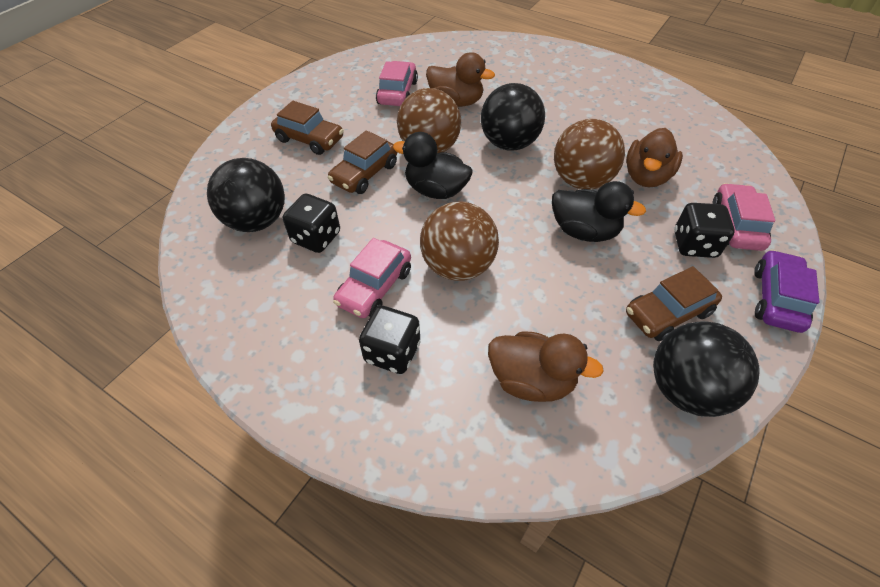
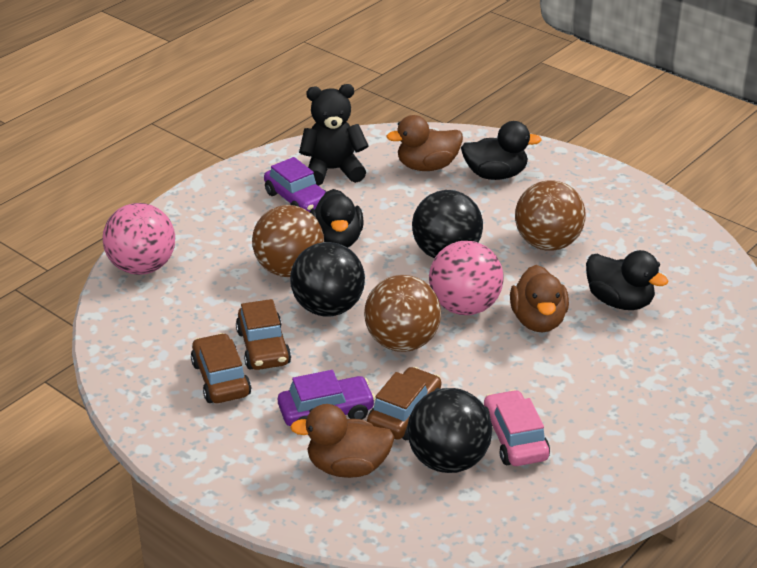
black dice: 3 -> 0
black duck: 2 -> 3
black teddy bear: 0 -> 1
pink ball: 0 -> 2
pink car: 3 -> 1
purple car: 1 -> 2

